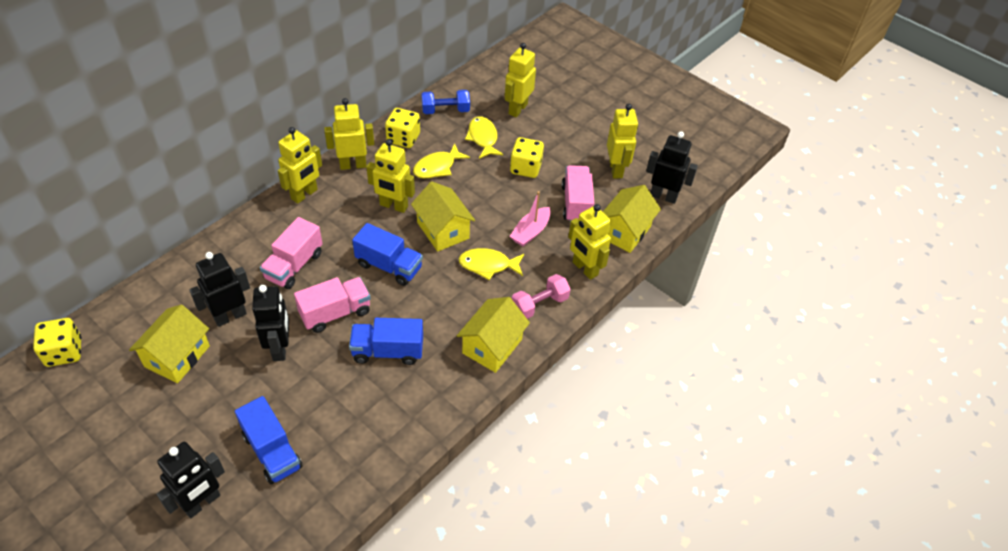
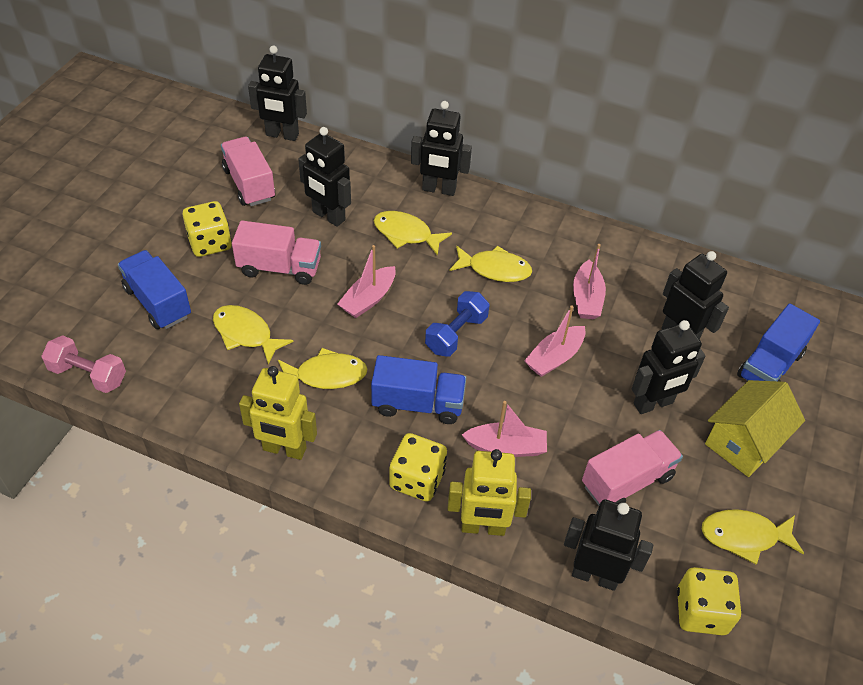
black robot: 4 -> 6
pink boat: 1 -> 4
yellow fish: 3 -> 5
yellow house: 4 -> 1
yellow robot: 6 -> 2

